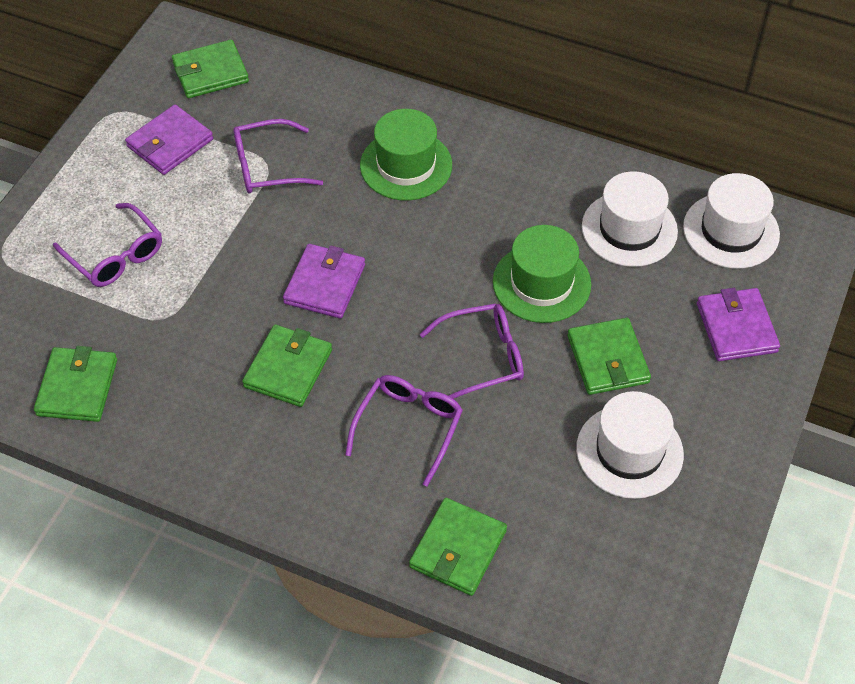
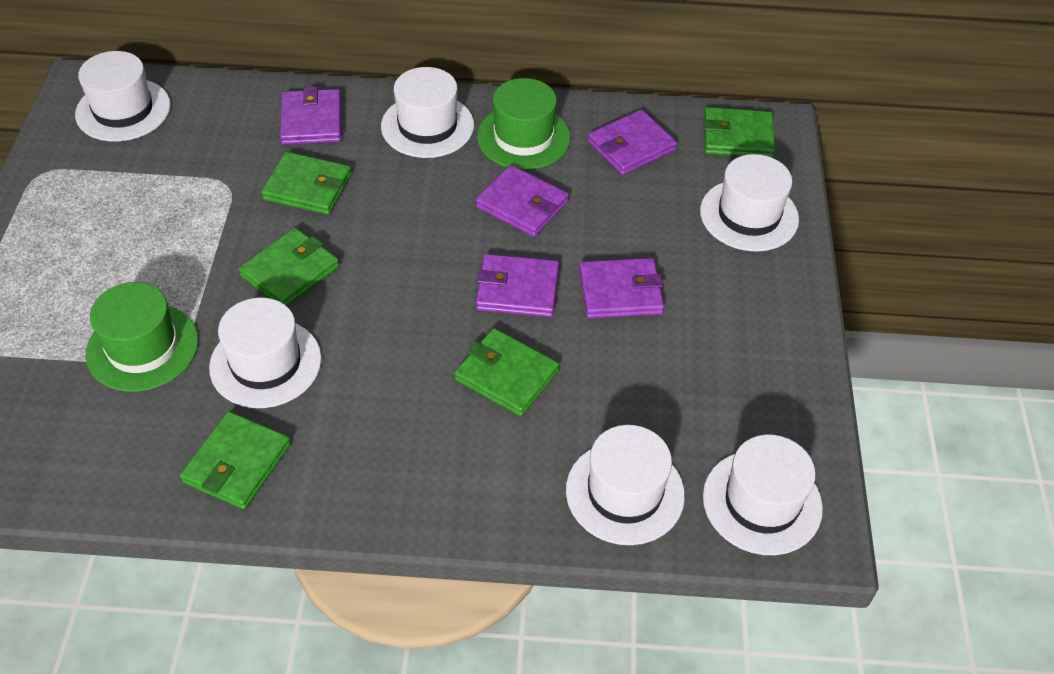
purple glasses: 4 -> 0
purple wallet: 3 -> 5
white hat: 3 -> 6

